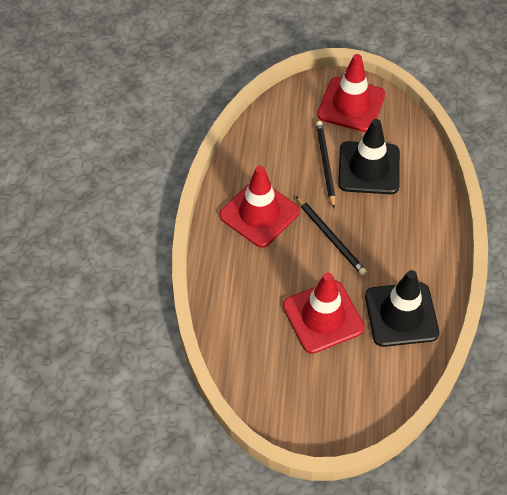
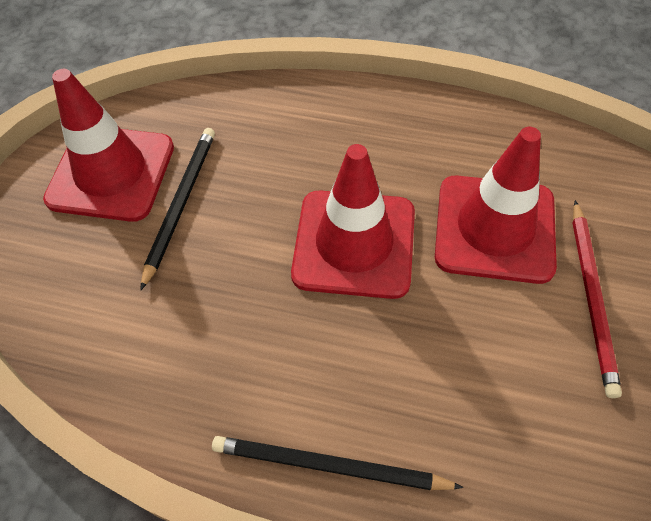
black traffic cone: 2 -> 0
red pencil: 0 -> 1

